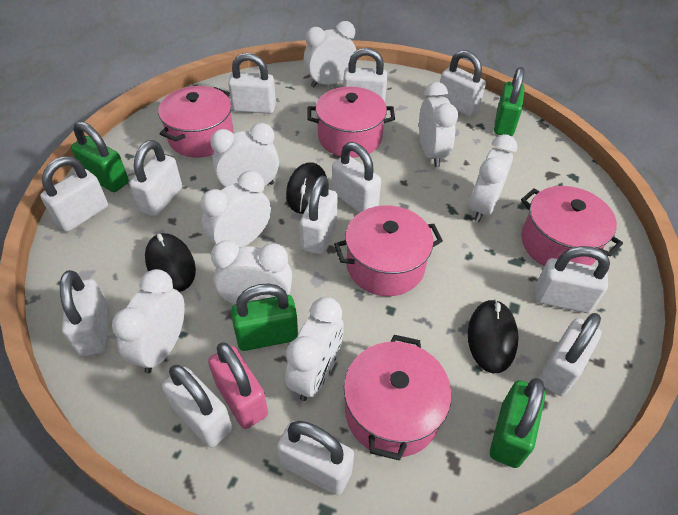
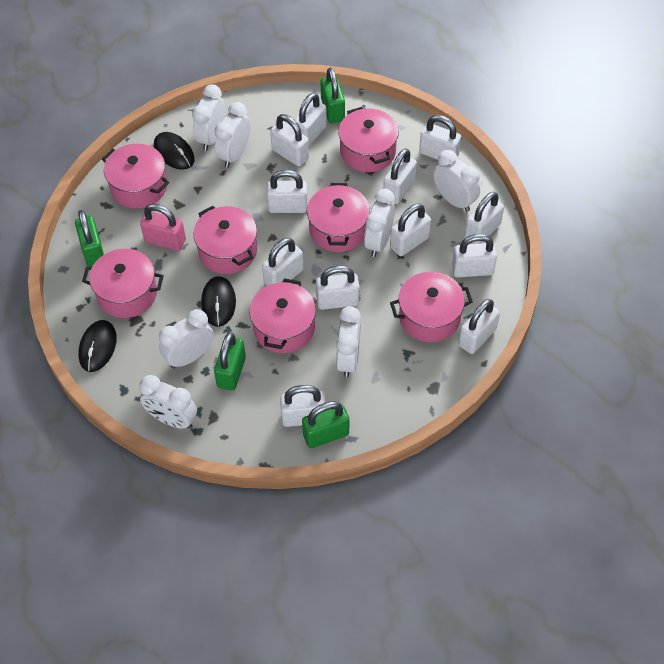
pink pot: 5 -> 7
white clock: 8 -> 7

